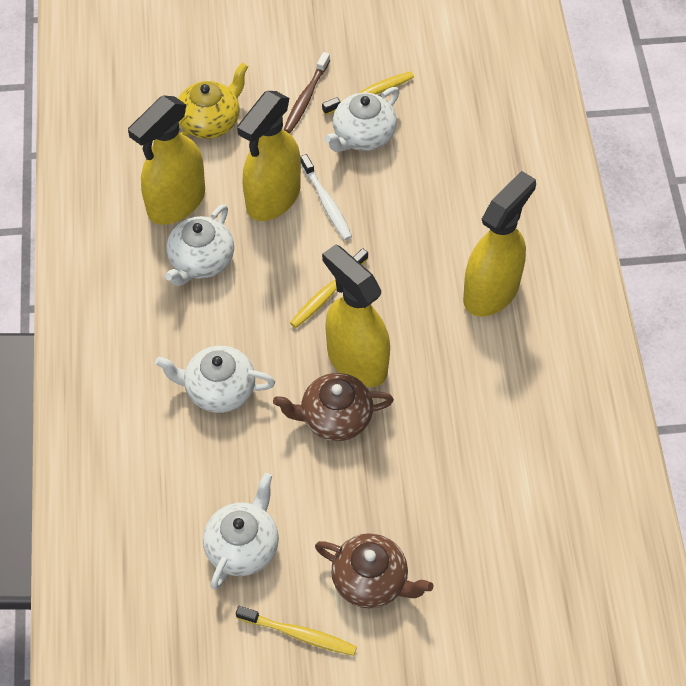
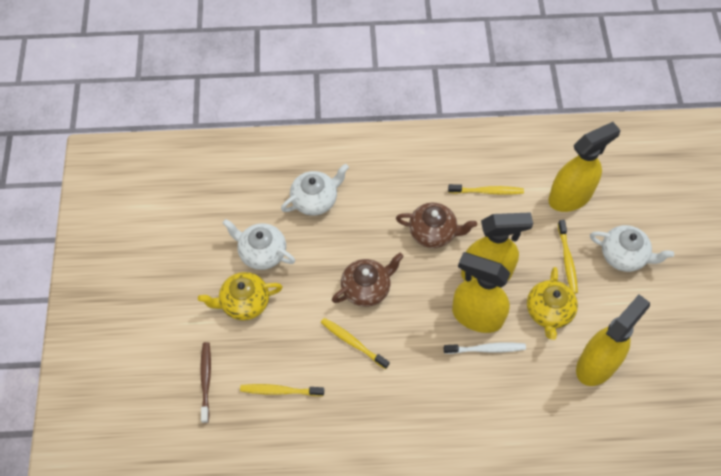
white teapot: 4 -> 3
yellow teapot: 1 -> 2
yellow toothbrush: 3 -> 4

